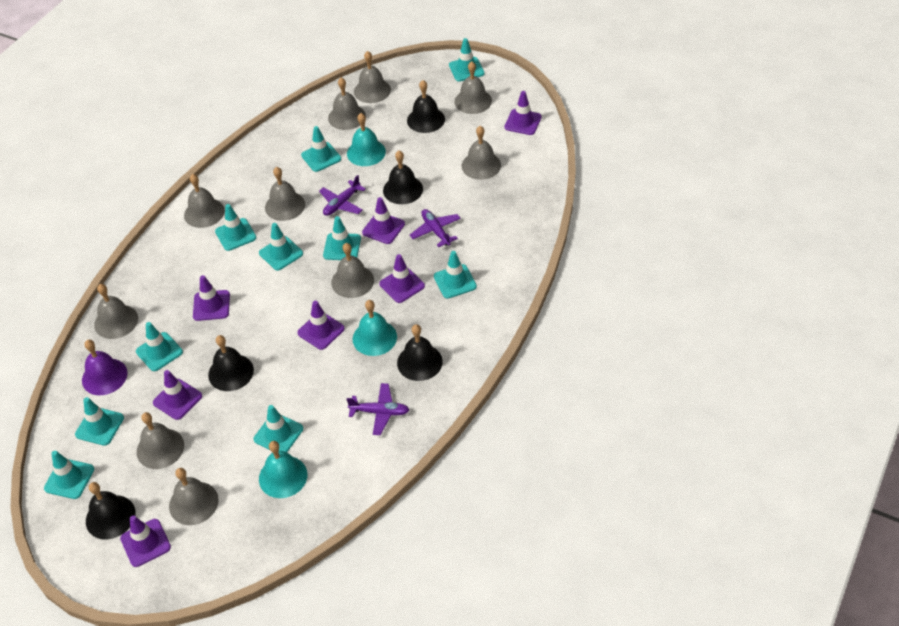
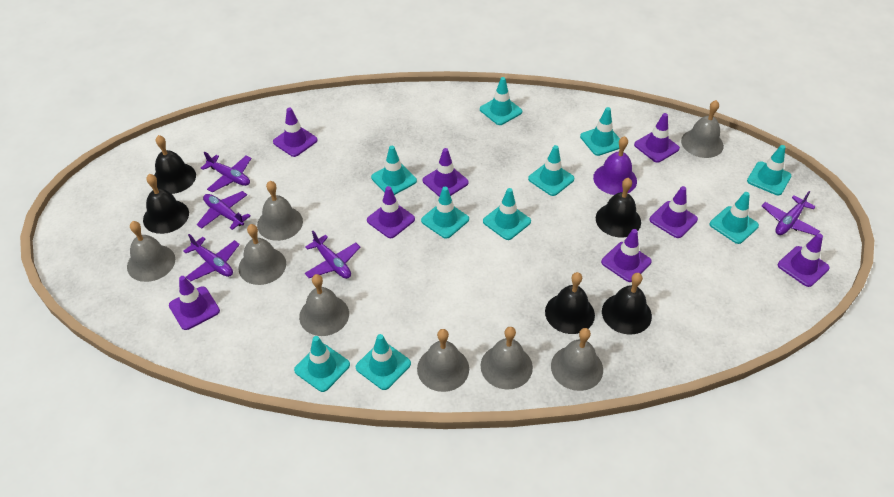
grey bell: 10 -> 8
purple plane: 3 -> 5
purple traffic cone: 7 -> 8
turquoise bell: 3 -> 0

